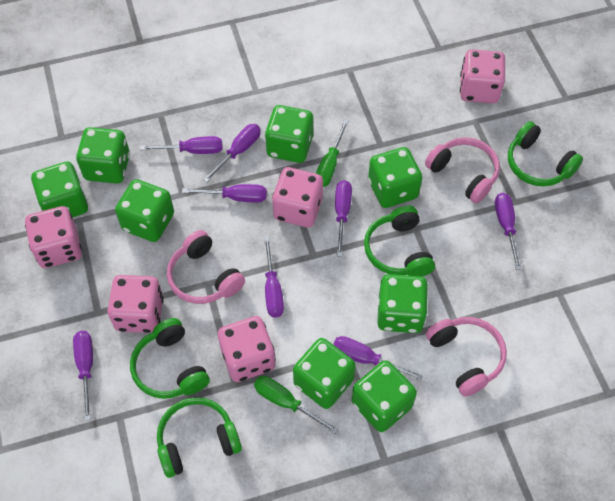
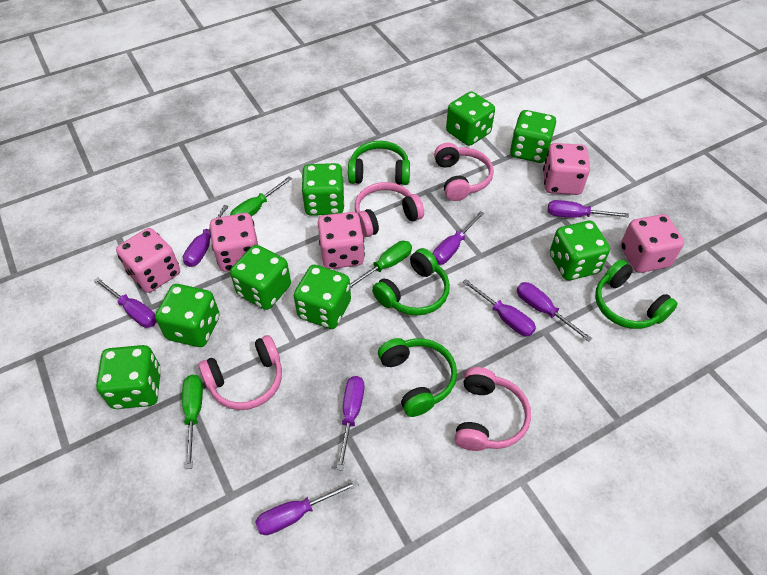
green screwdriver: 2 -> 3
pink headphones: 3 -> 4

